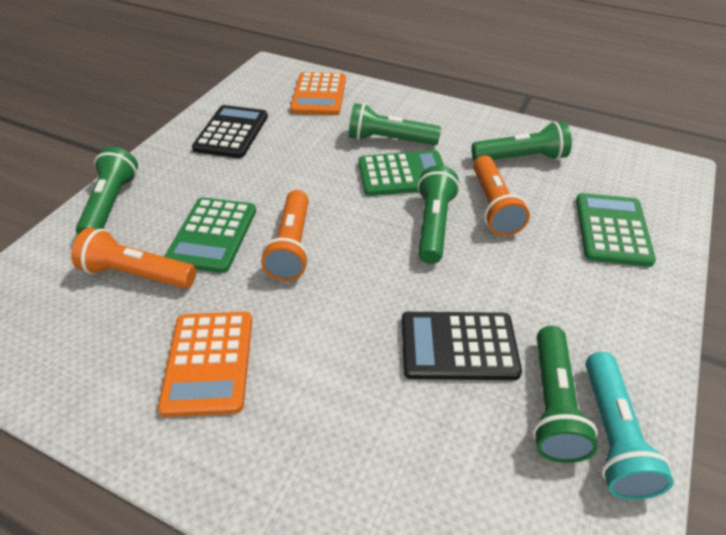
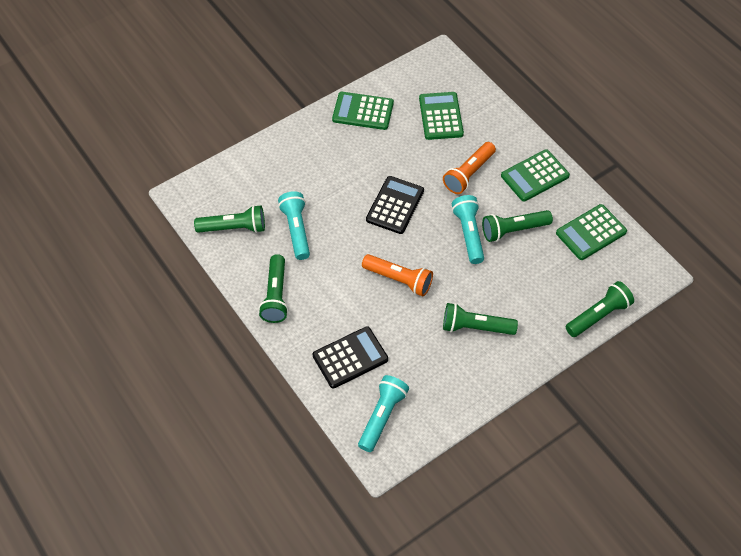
green calculator: 3 -> 4
orange calculator: 2 -> 0
orange flashlight: 3 -> 2
turquoise flashlight: 1 -> 3

